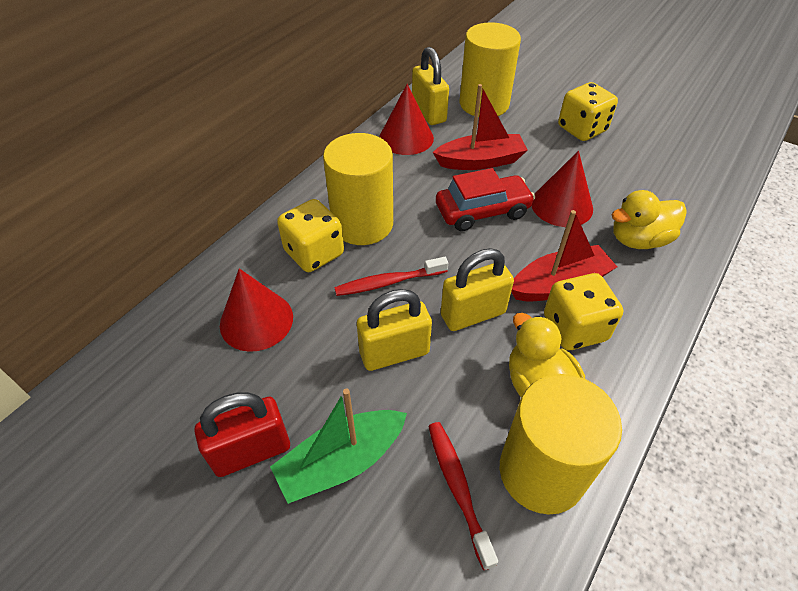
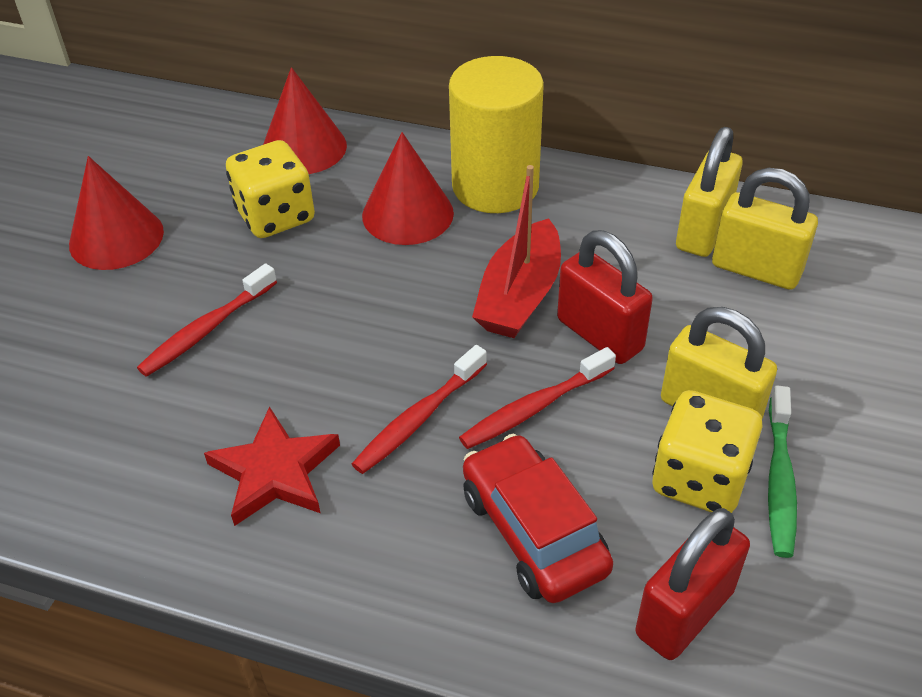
green boat: 1 -> 0
green toothbrush: 0 -> 1
red boat: 2 -> 1
red padlock: 1 -> 2
red star: 0 -> 1
red toothbrush: 2 -> 3
yellow cylinder: 3 -> 1
yellow dice: 3 -> 2
yellow duck: 2 -> 0

